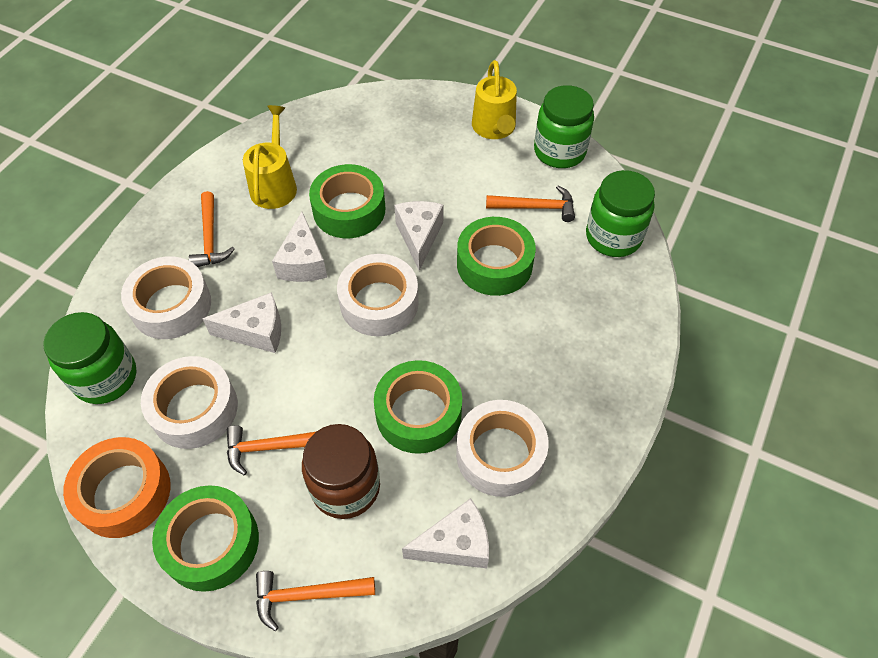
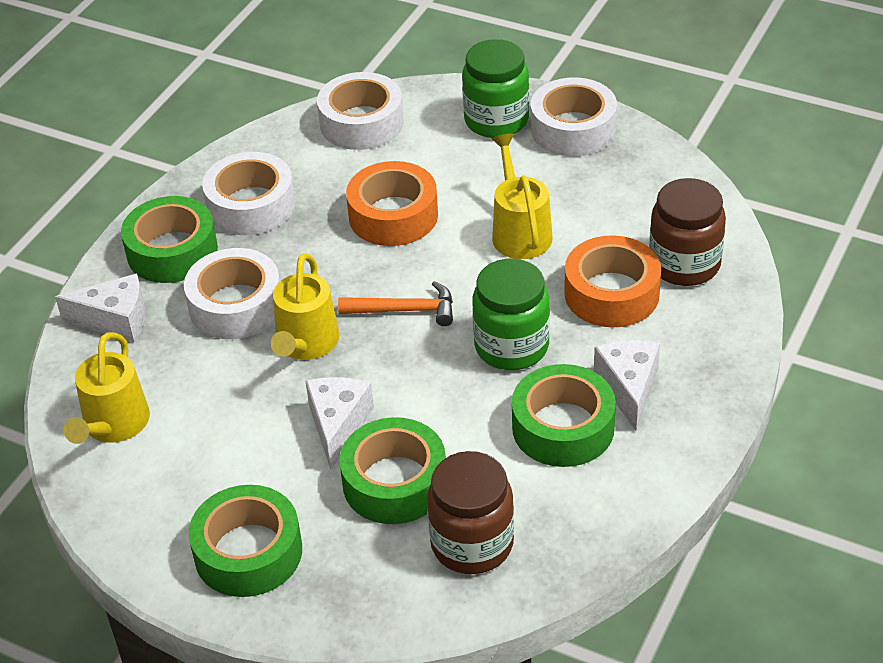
brown jar: 1 -> 2
green jar: 3 -> 2
orange hammer: 4 -> 1
orange tape: 1 -> 2
white cheese: 4 -> 3
yellow watering can: 2 -> 3

